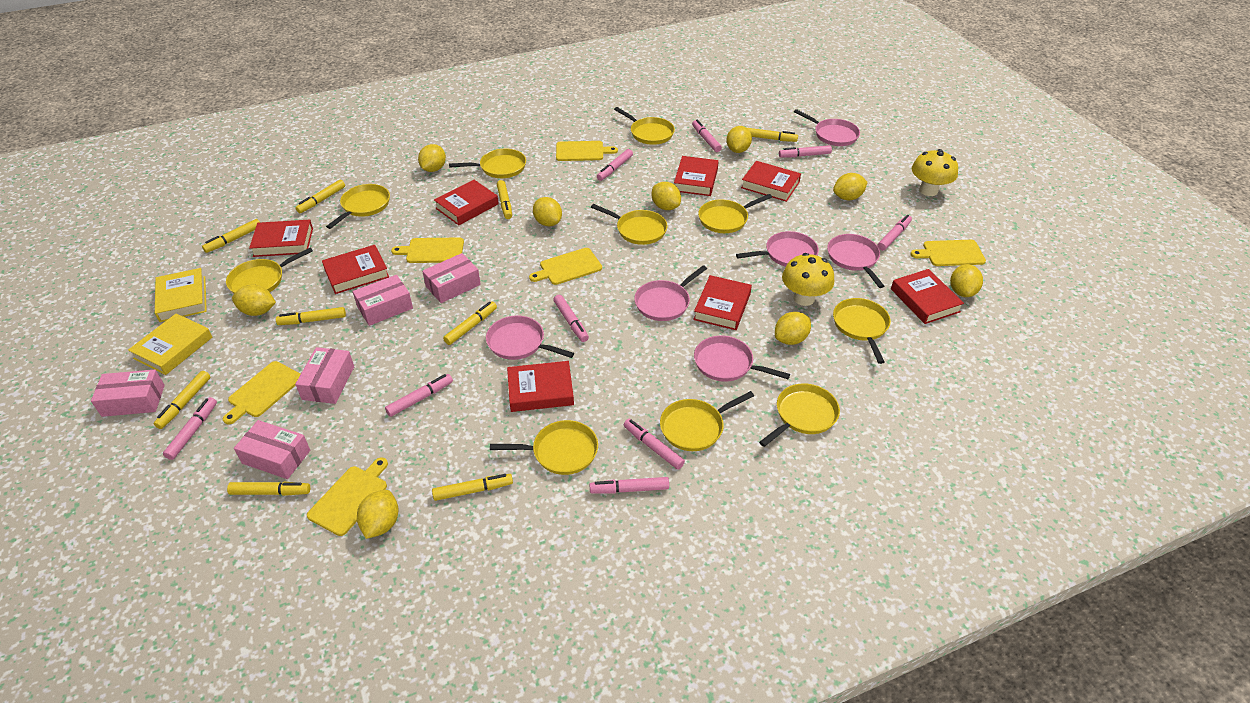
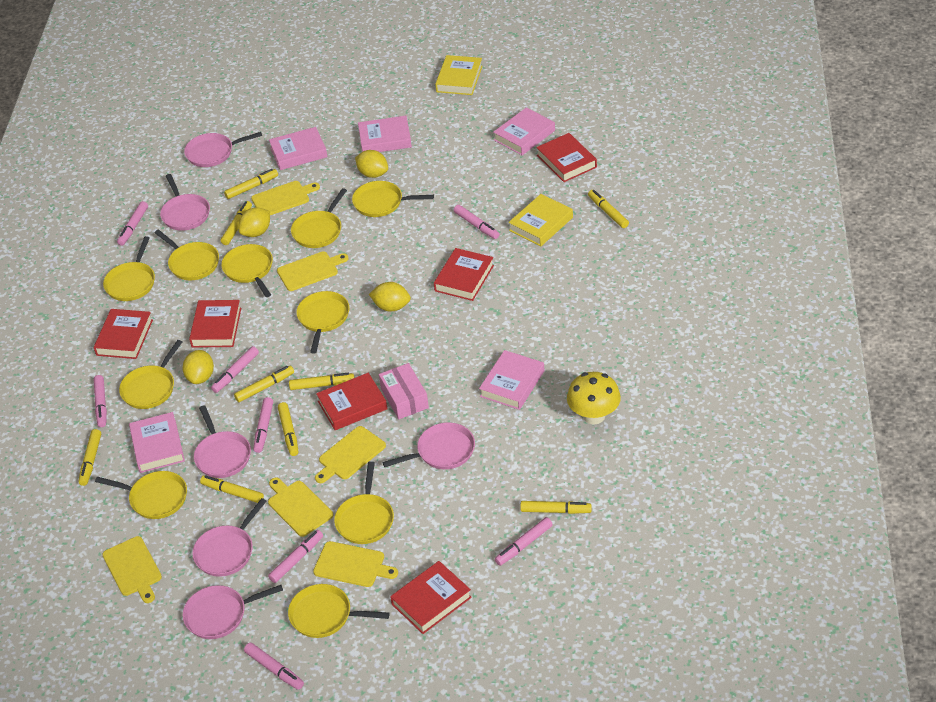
pink book: 0 -> 5
pink box: 5 -> 1
pink marker: 9 -> 8
red book: 8 -> 6
yellow lemon: 9 -> 4
yellow mushroom: 2 -> 1

